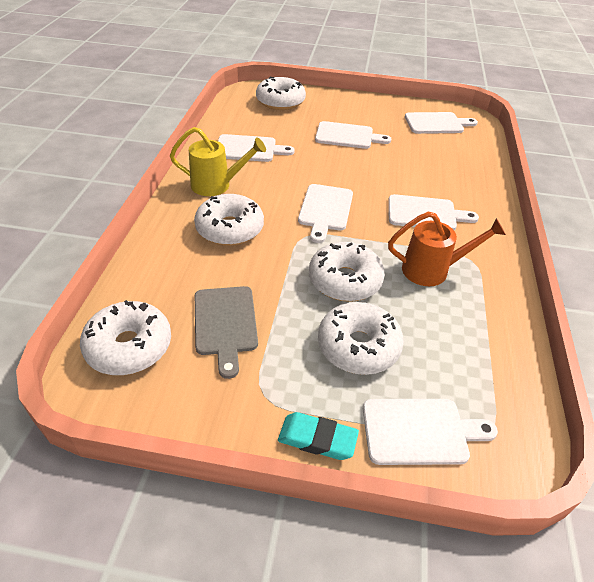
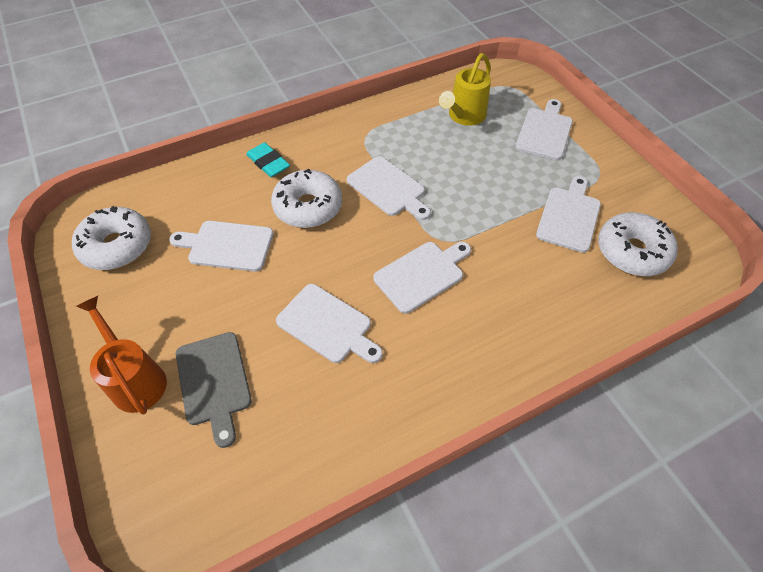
white donut: 5 -> 3

